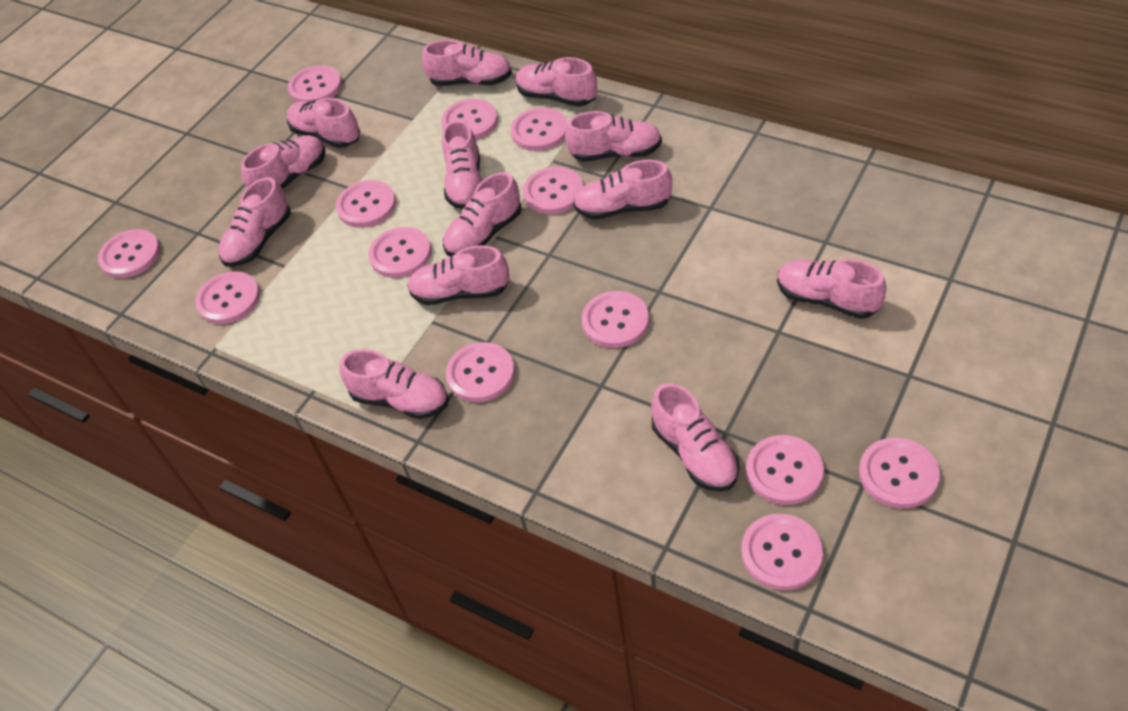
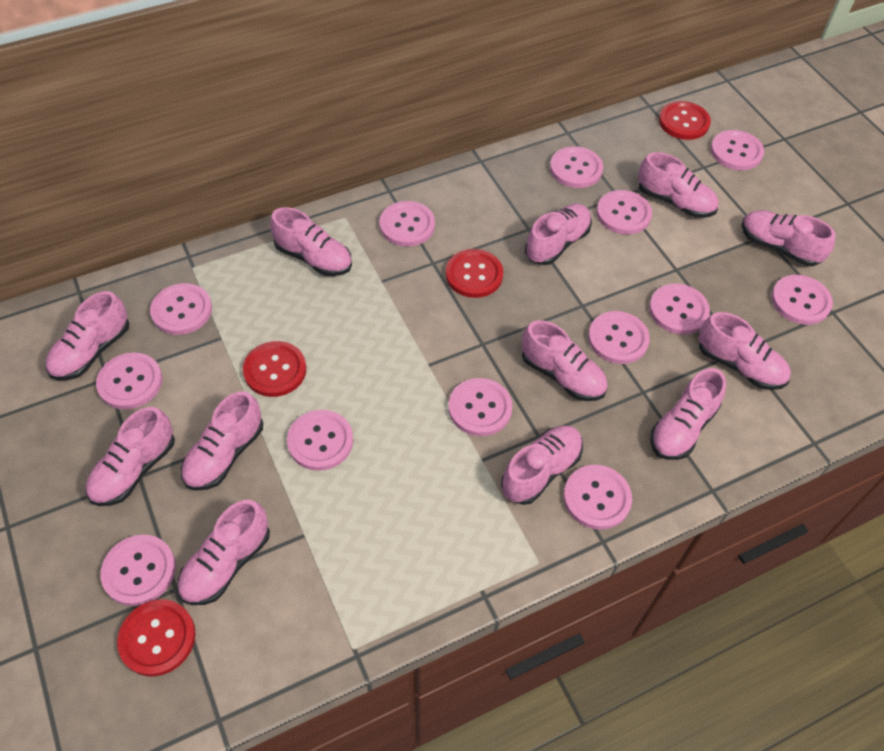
pink shoe: 13 -> 12
red button: 0 -> 4

